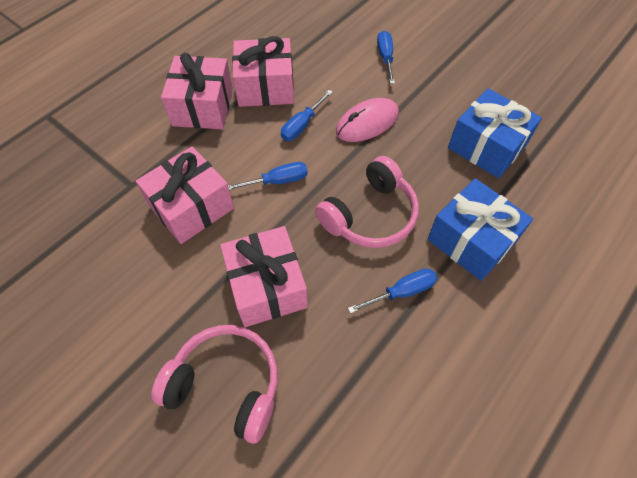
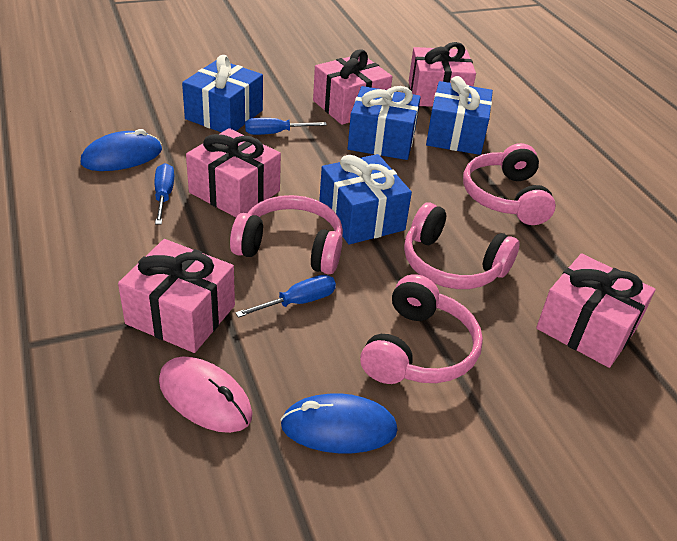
blue gift: 2 -> 4
blue mouse: 0 -> 2
blue screwdriver: 4 -> 3
pink gift: 4 -> 5
pink headphones: 2 -> 4

